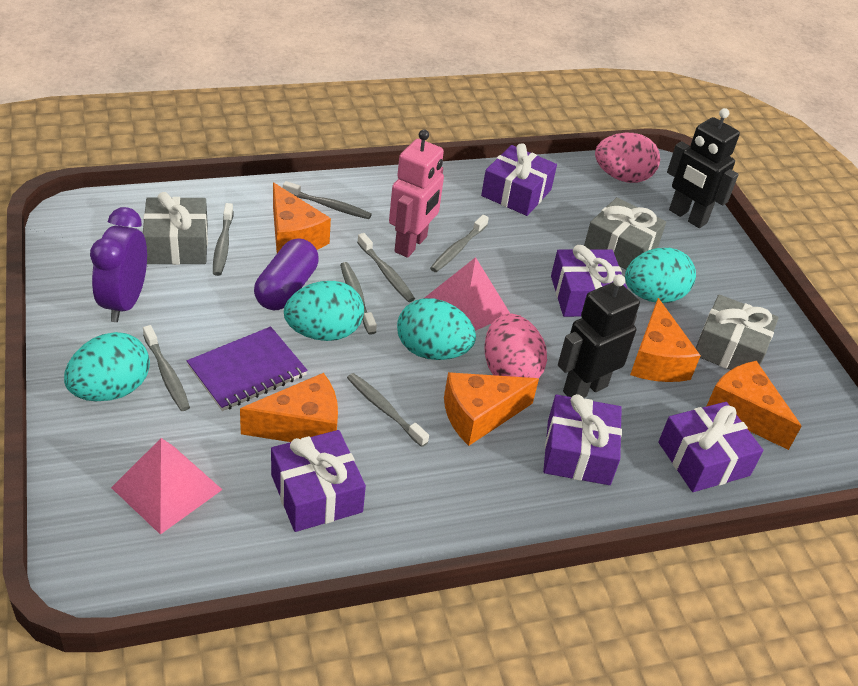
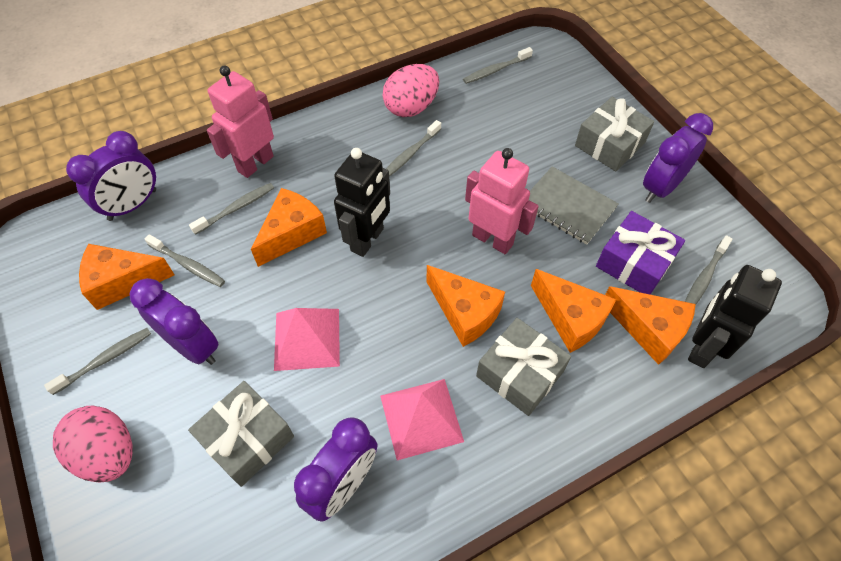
grey notebook: 0 -> 1
grey toothbrush: 7 -> 6
pink robot: 1 -> 2
purple capsule: 1 -> 0
purple clock: 1 -> 4
purple gift: 5 -> 1
purple notebook: 1 -> 0
turquoise egg: 4 -> 0

